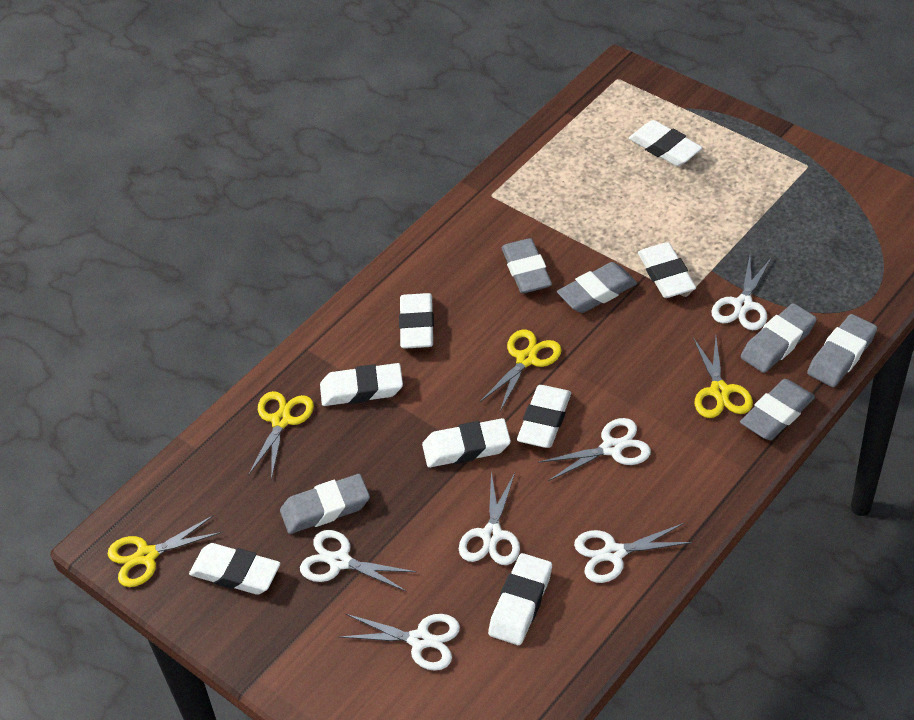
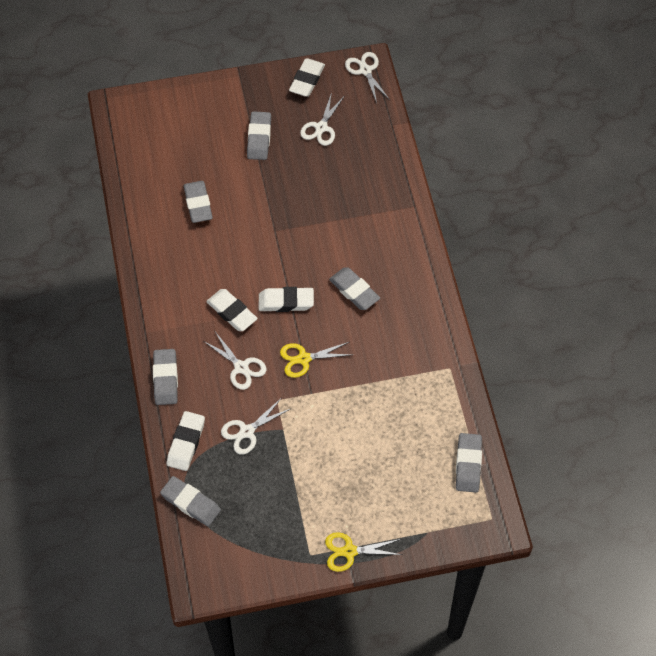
white eraser: 8 -> 4
white scissors: 6 -> 4
yellow scissors: 4 -> 2

